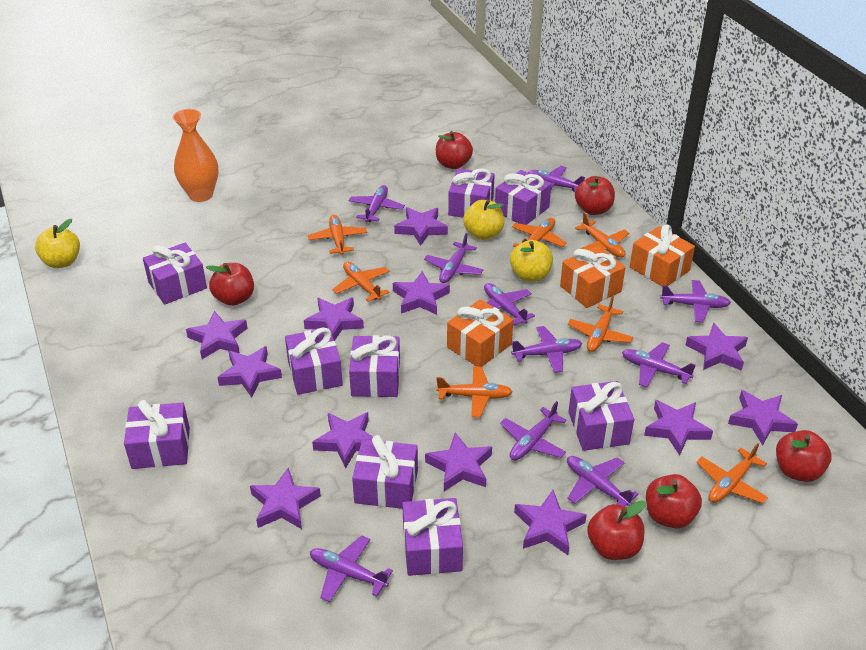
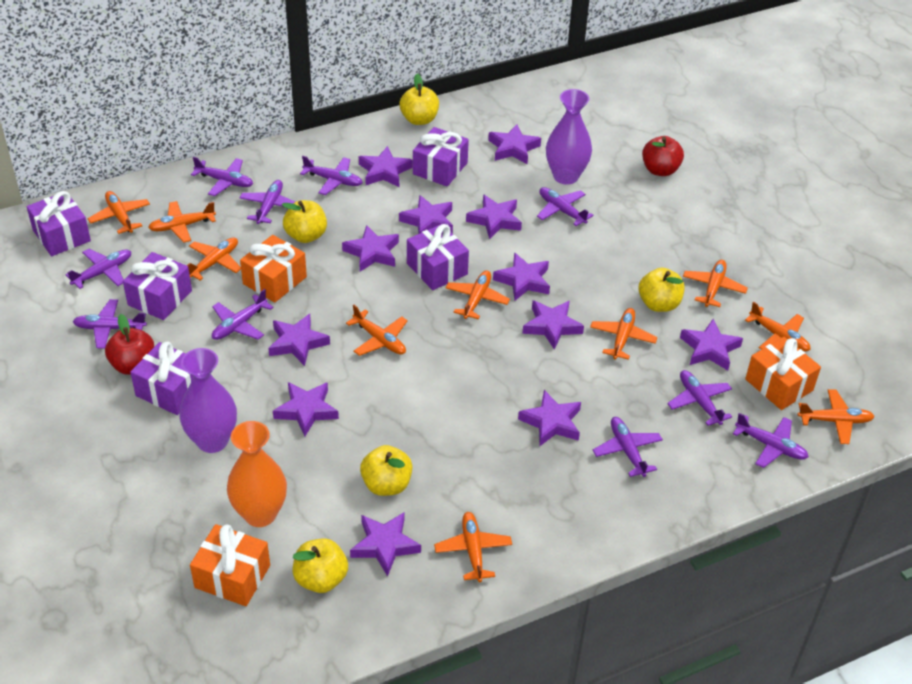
orange plane: 7 -> 10
purple gift: 9 -> 5
purple vase: 0 -> 2
red apple: 6 -> 2
yellow apple: 3 -> 5

